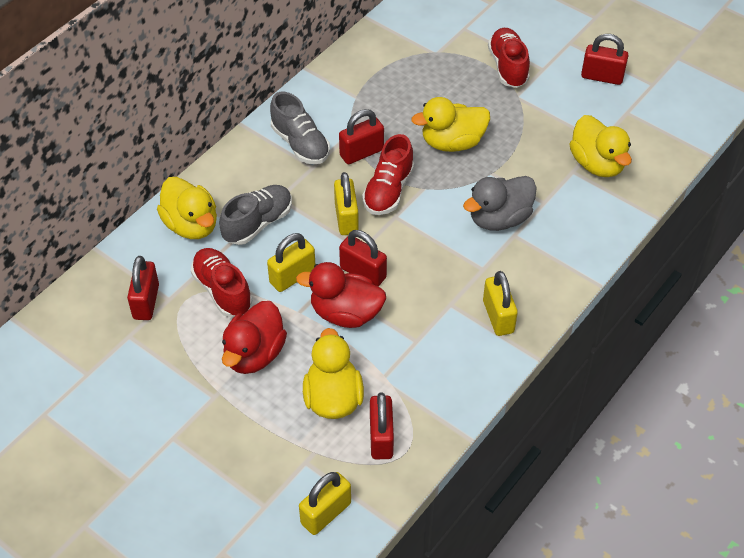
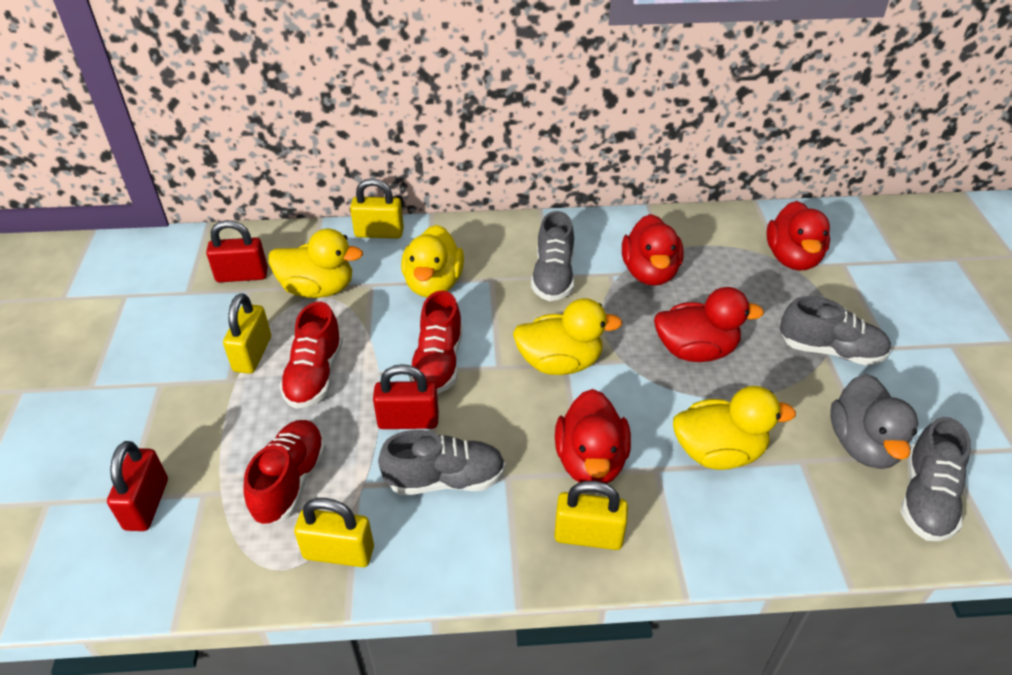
grey shoe: 2 -> 4
red duck: 2 -> 4
red padlock: 5 -> 3

